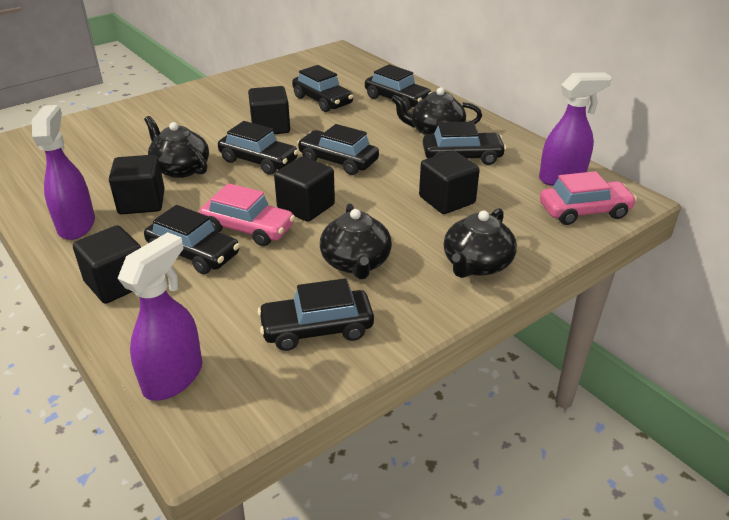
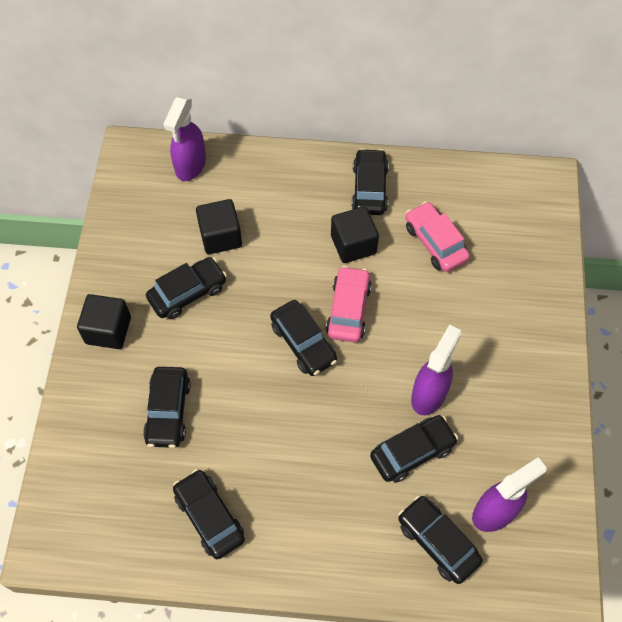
black cube: 5 -> 3
black teapot: 4 -> 0

